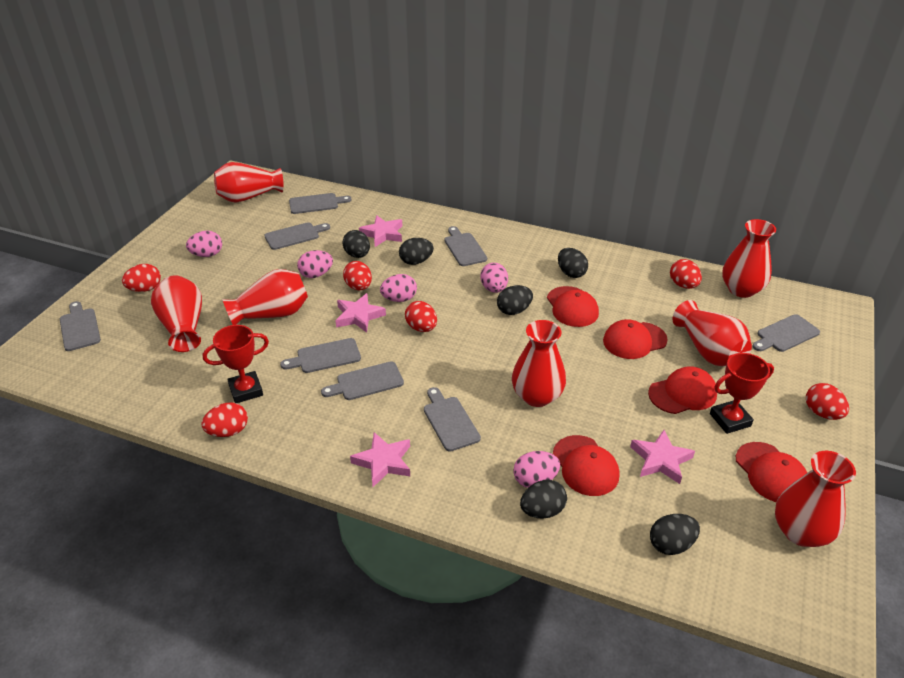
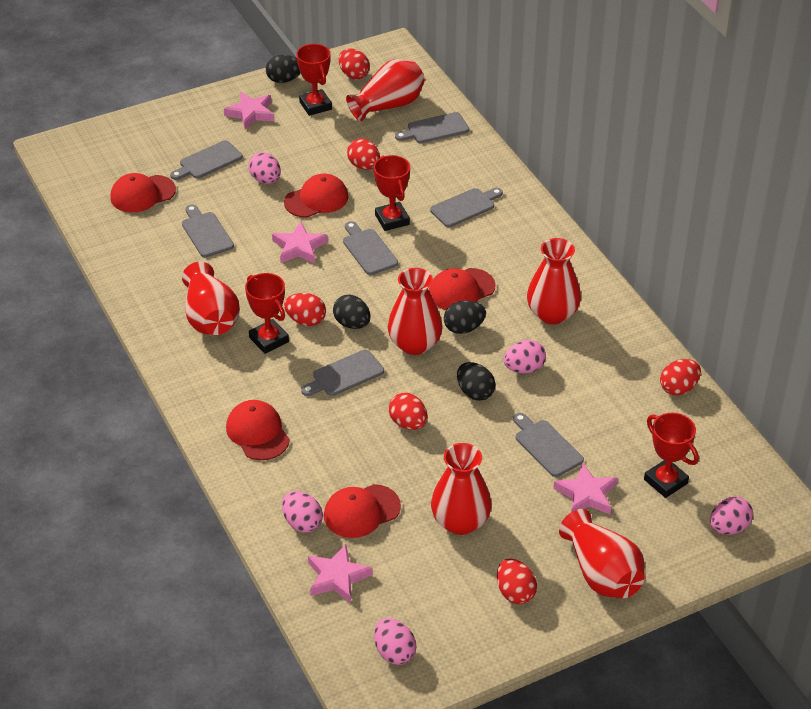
black egg: 6 -> 4
grey cutting board: 8 -> 7
red trophy: 2 -> 4
red vase: 7 -> 6

